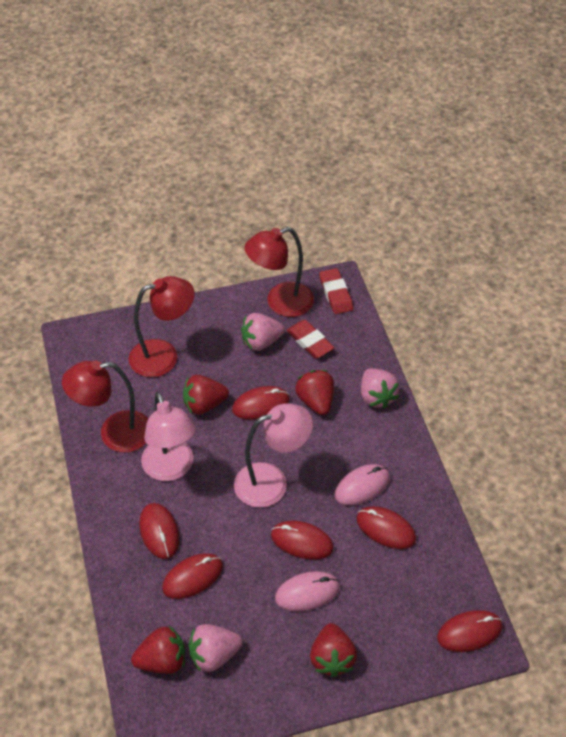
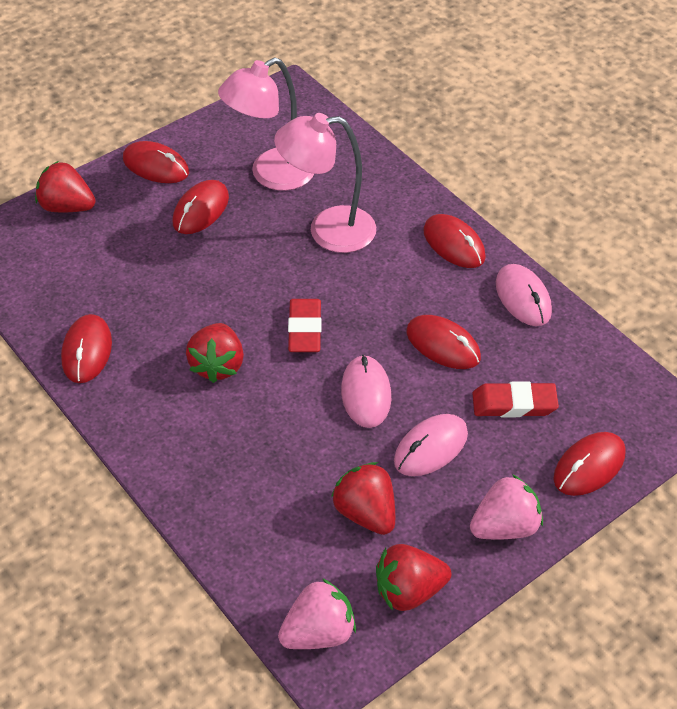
pink mouse: 2 -> 3
pink strawberry: 3 -> 2
red lamp: 3 -> 0

